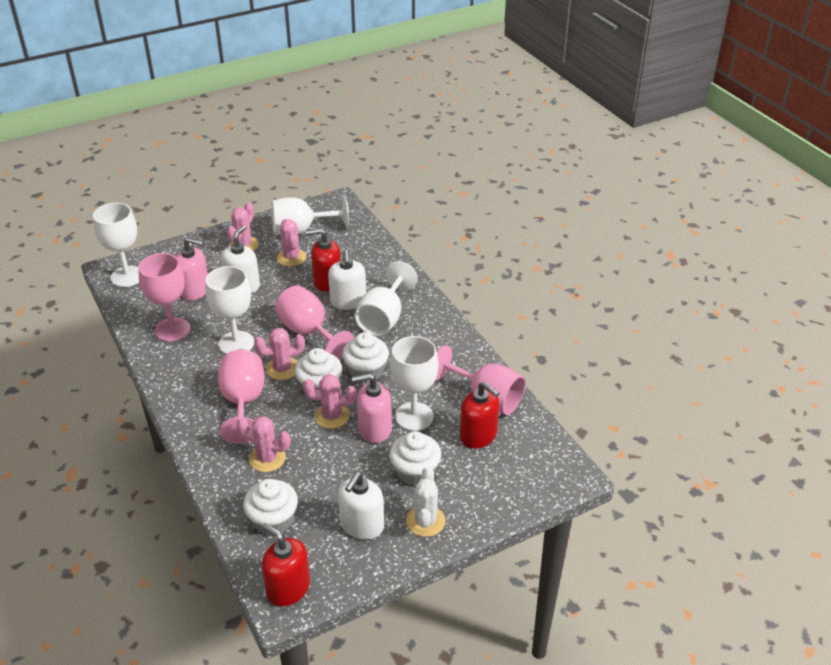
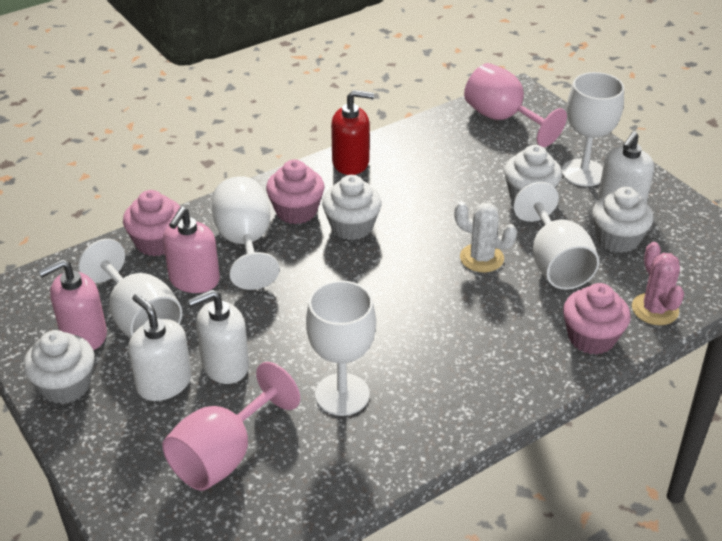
pink cactus: 5 -> 1
pink cupcake: 0 -> 3
pink goblet: 4 -> 2
red soap dispenser: 3 -> 1

